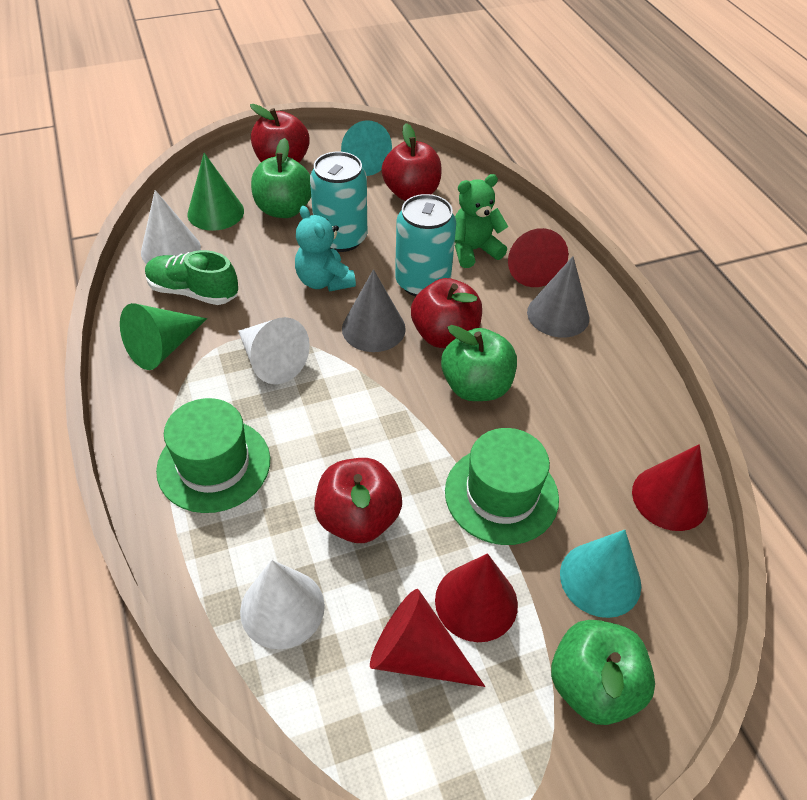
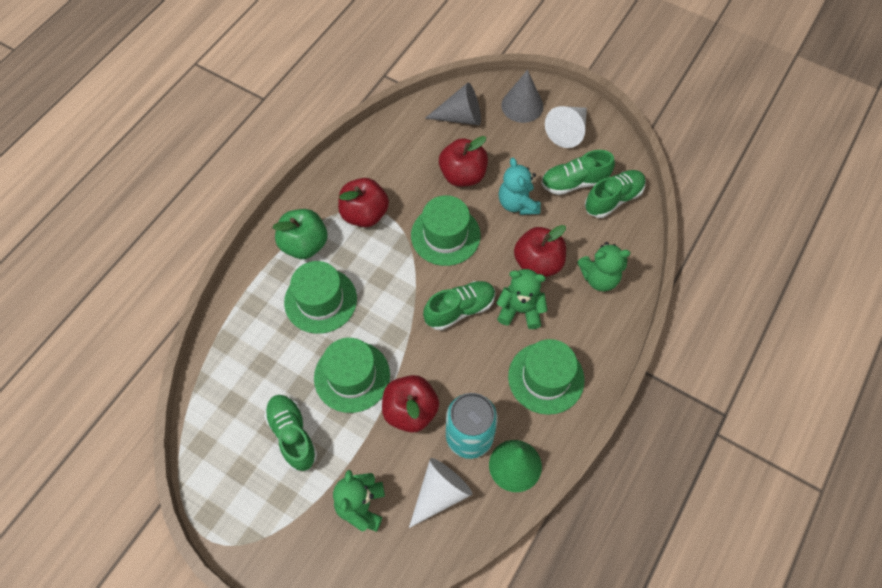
green apple: 3 -> 1
green cone: 2 -> 1
green hat: 2 -> 4
green shoe: 1 -> 4
green teddy bear: 1 -> 3
red cone: 4 -> 0
turquoise can: 2 -> 1
turquoise cone: 2 -> 0
white cone: 3 -> 2

